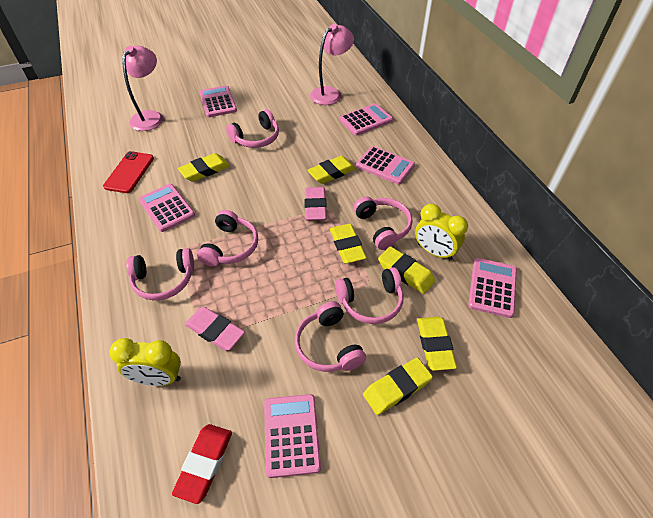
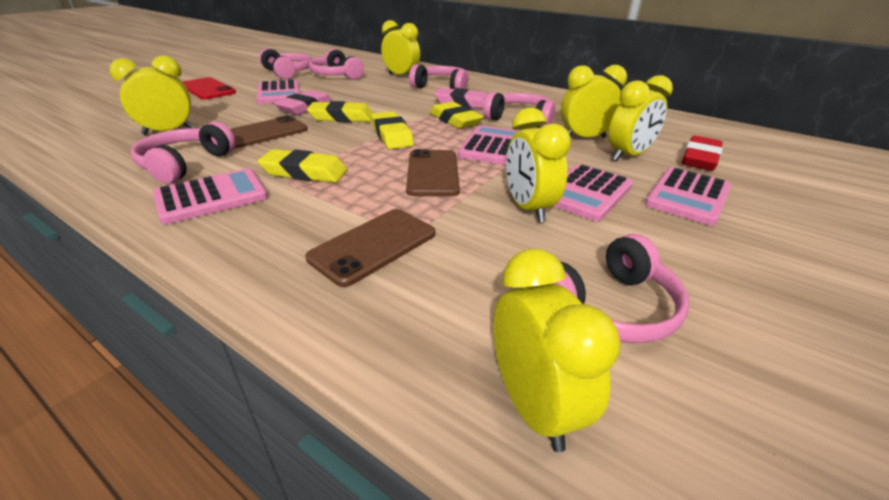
brown phone: 0 -> 3
pink calculator: 6 -> 5
pink lamp: 2 -> 0
yellow clock: 2 -> 6
yellow eraser: 6 -> 4

